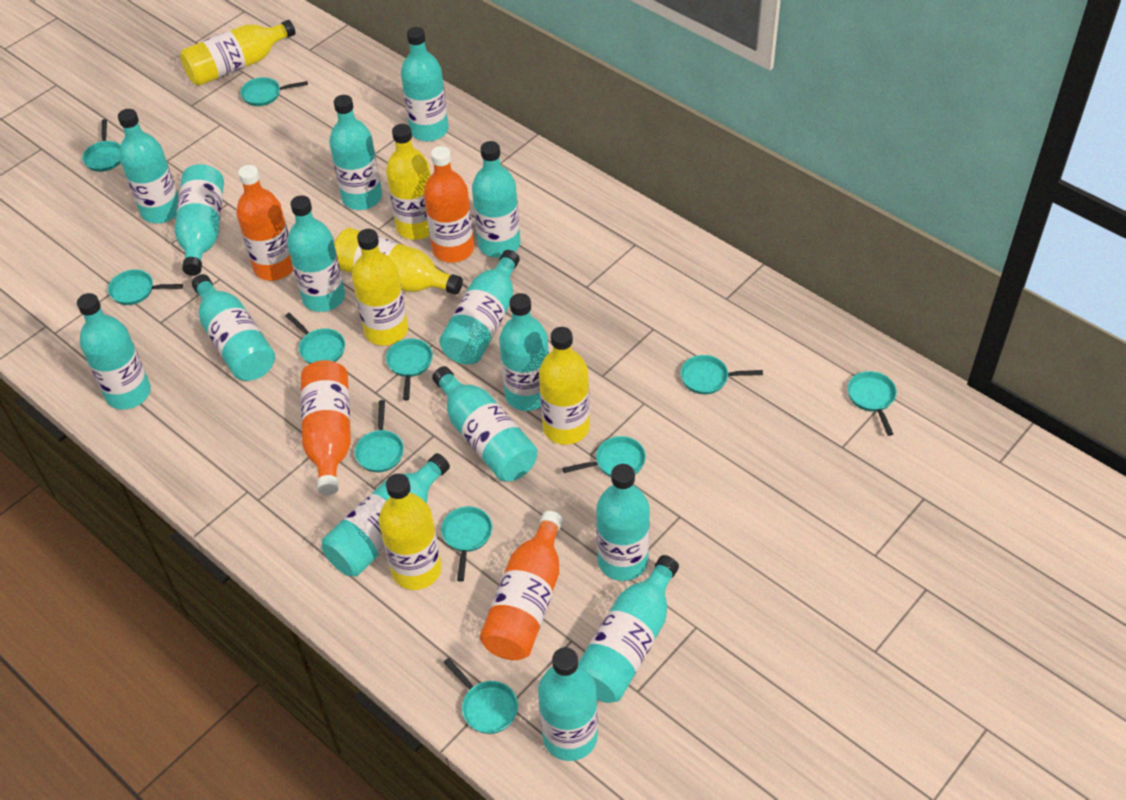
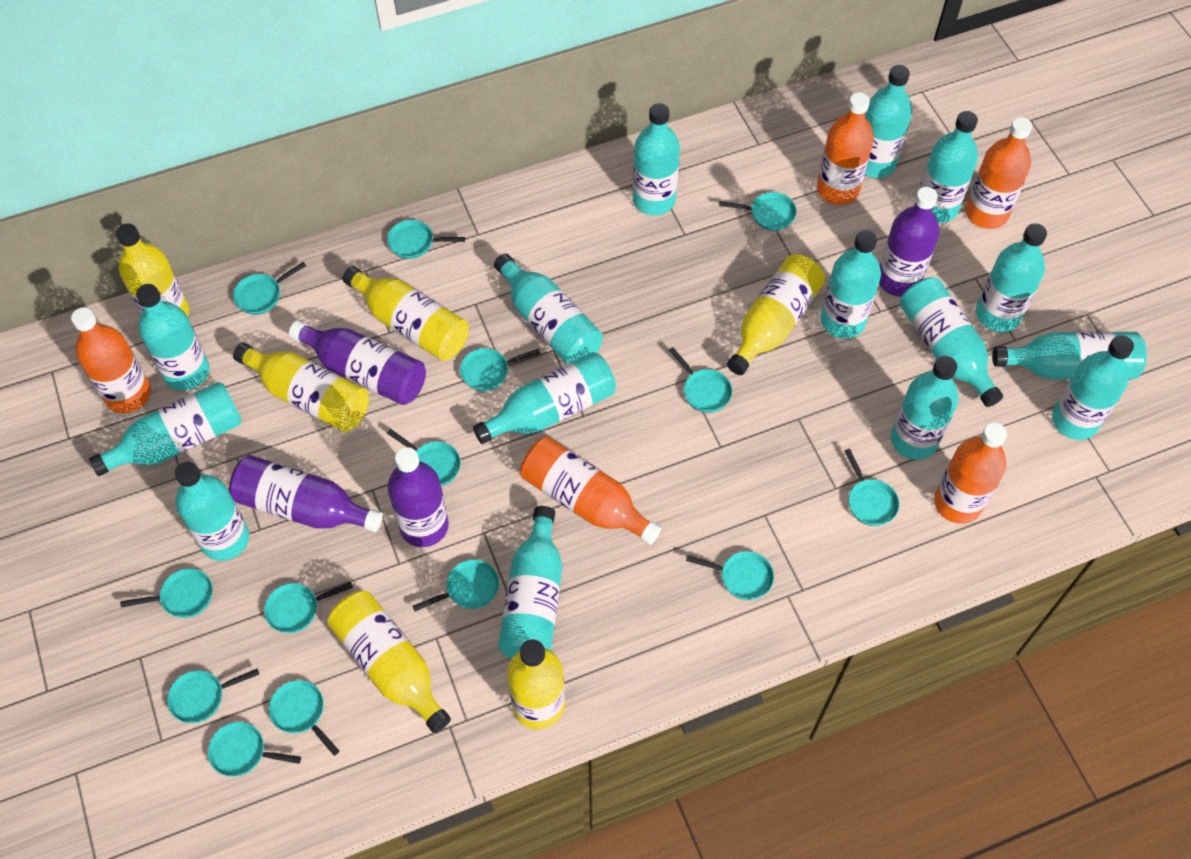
orange bottle: 4 -> 5
purple bottle: 0 -> 4
turquoise pan: 11 -> 14

